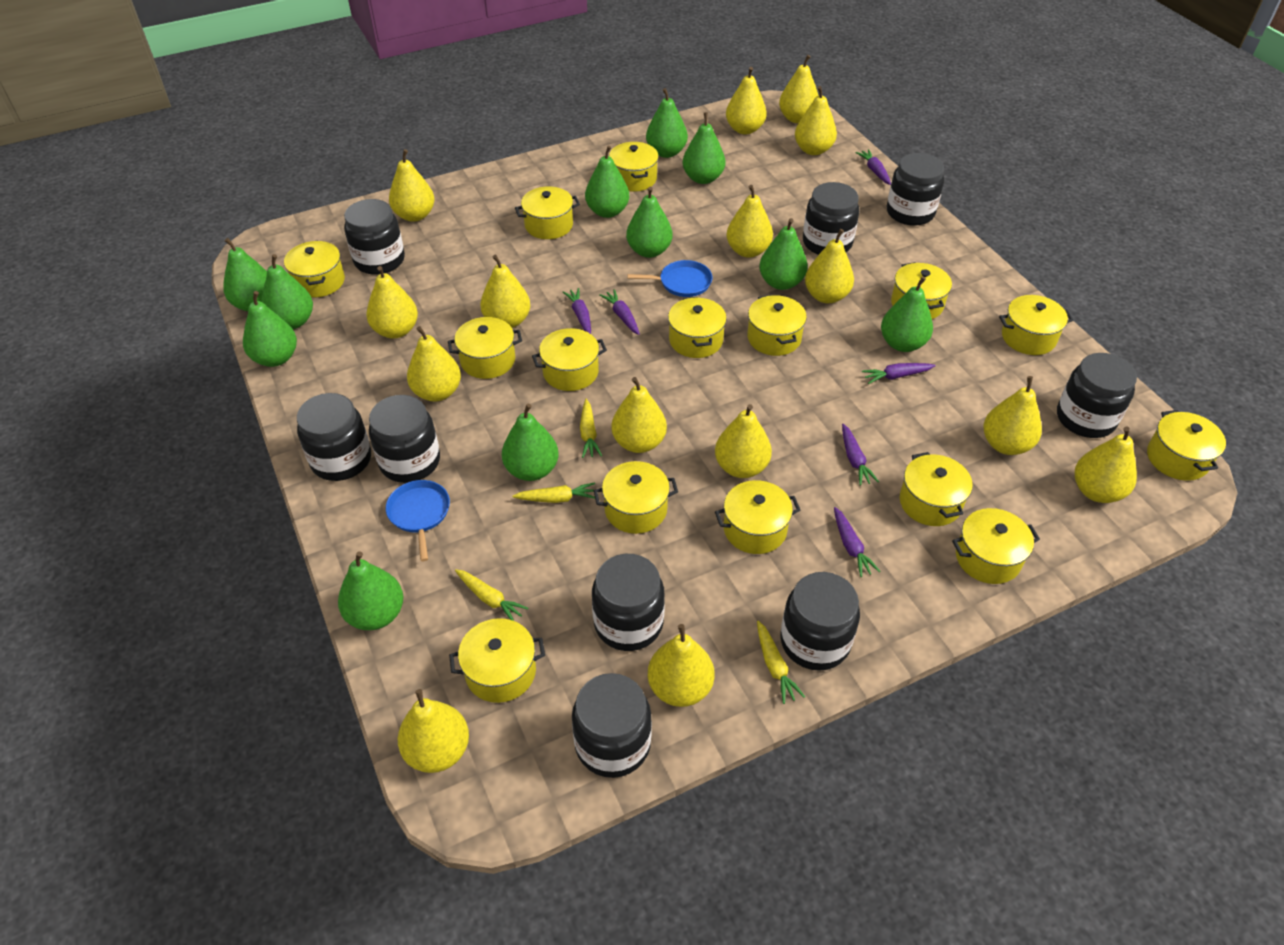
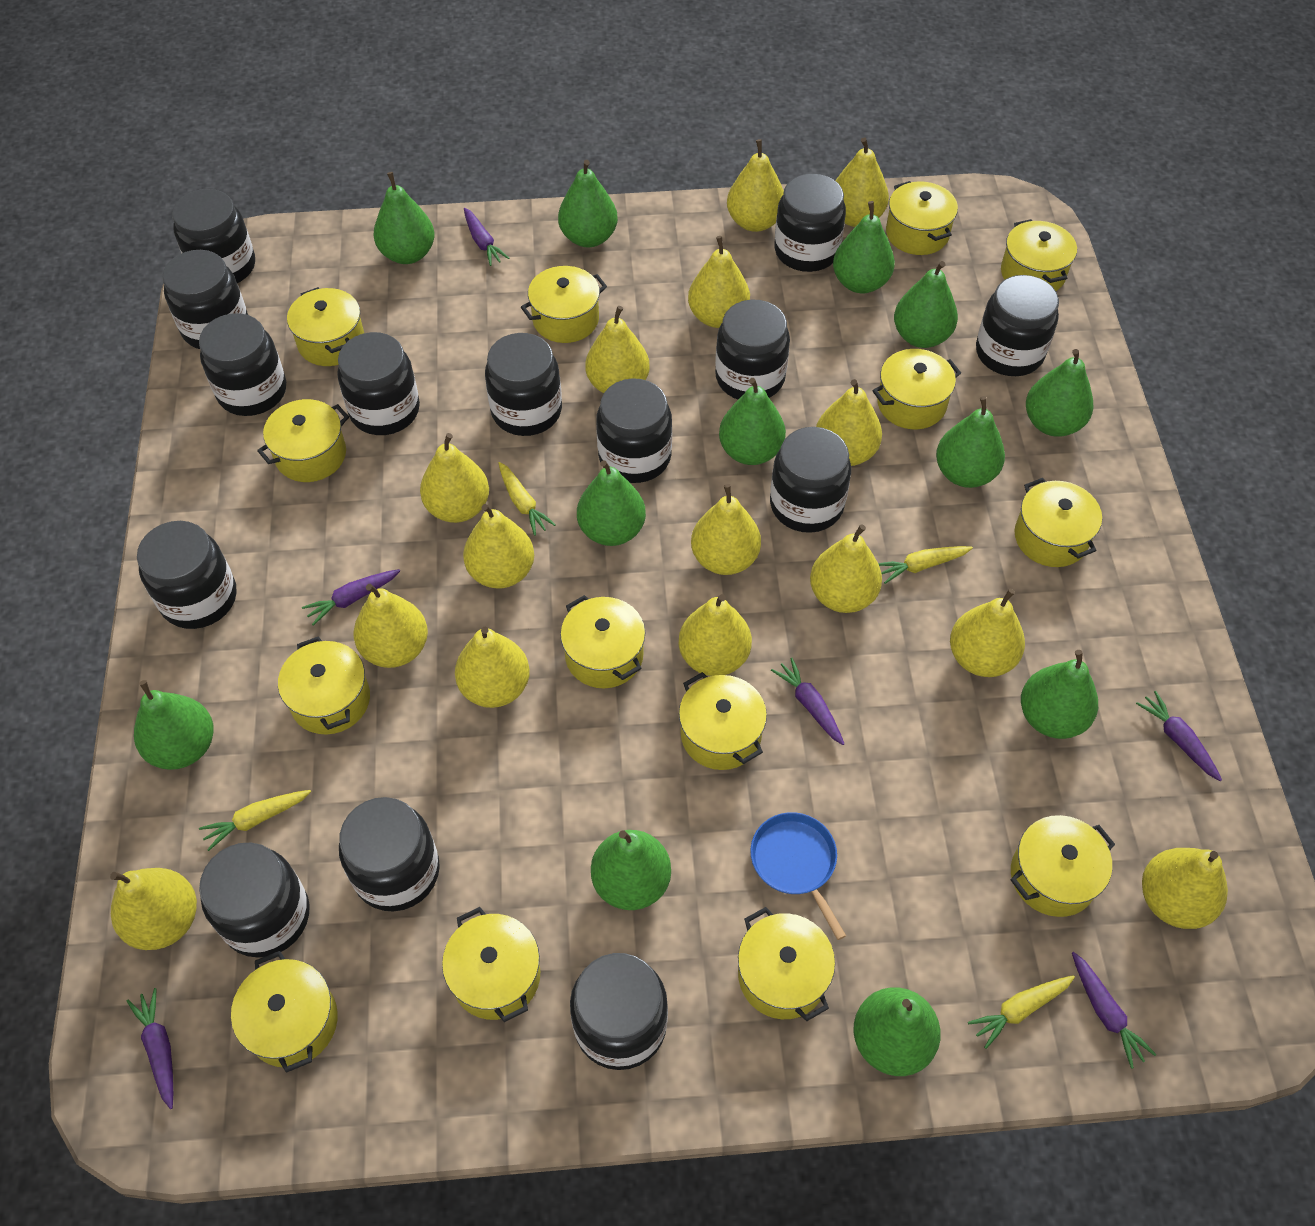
black jar: 9 -> 14
blue pan: 2 -> 1
green pear: 11 -> 12
yellow pot: 15 -> 14

